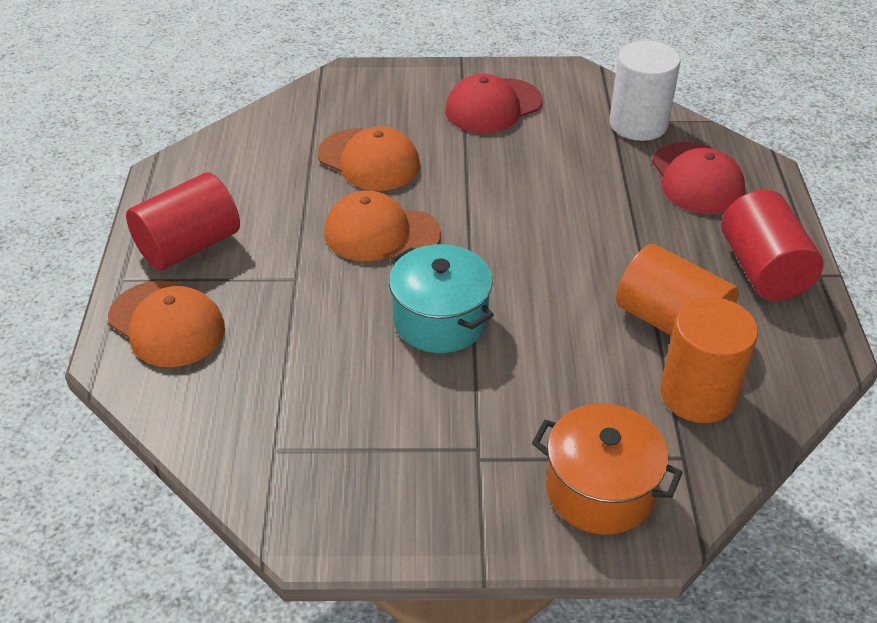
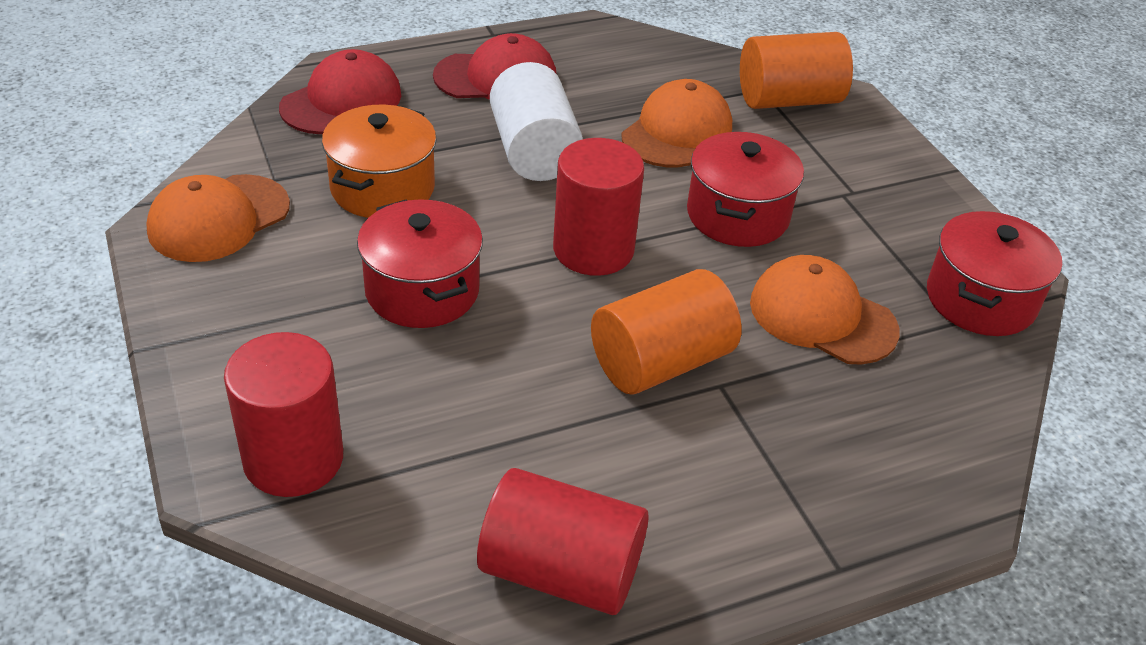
red cylinder: 2 -> 3
red pot: 0 -> 3
turquoise pot: 1 -> 0

